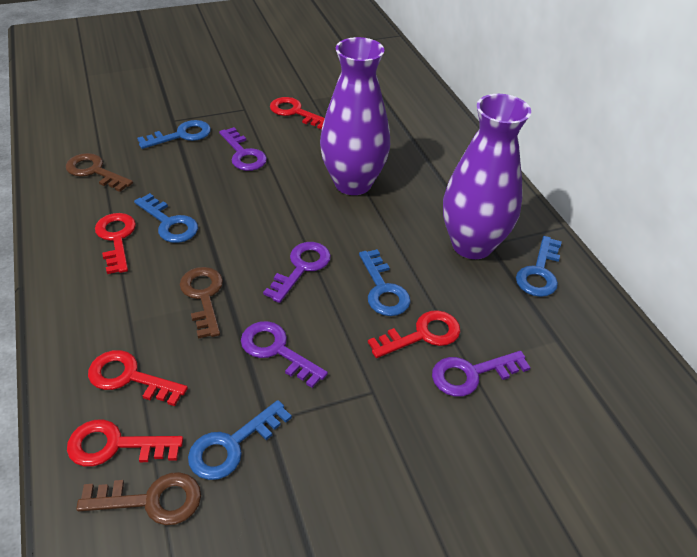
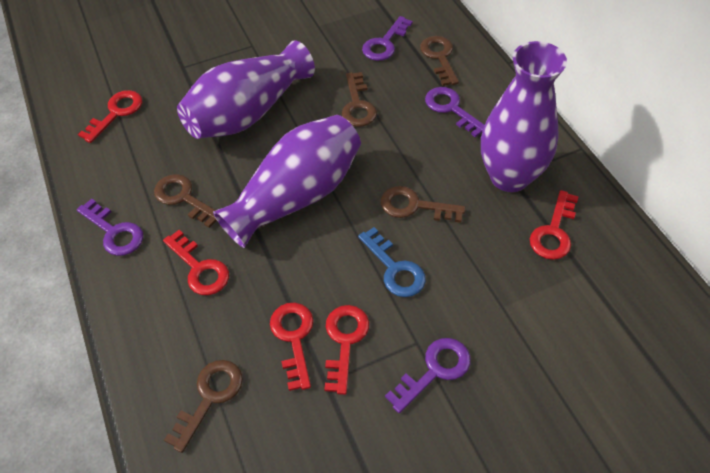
blue key: 5 -> 1
brown key: 3 -> 5
purple vase: 2 -> 3

